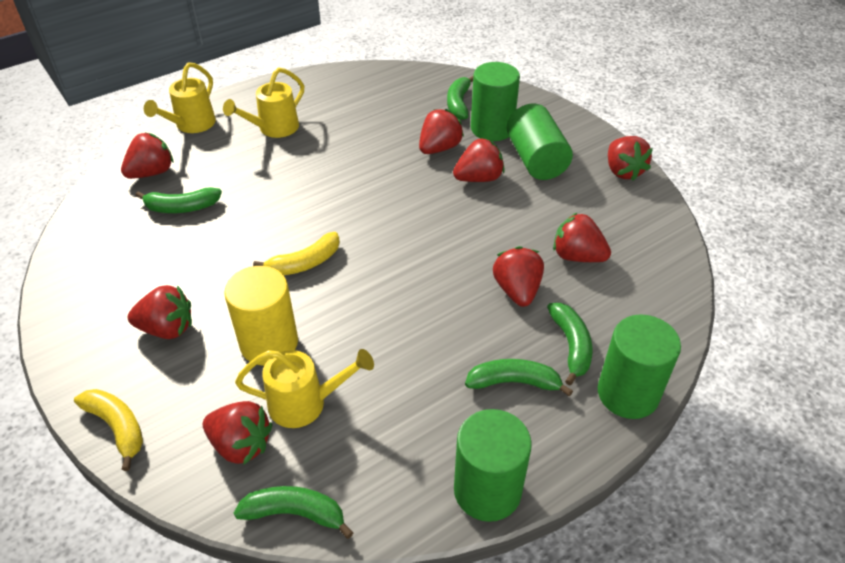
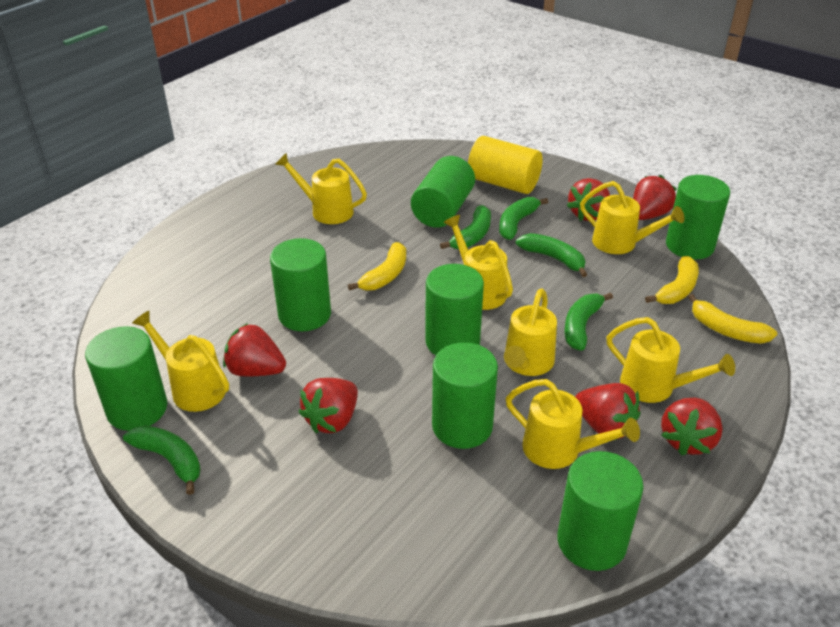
green cylinder: 4 -> 7
red strawberry: 8 -> 6
yellow banana: 2 -> 3
yellow watering can: 3 -> 7

